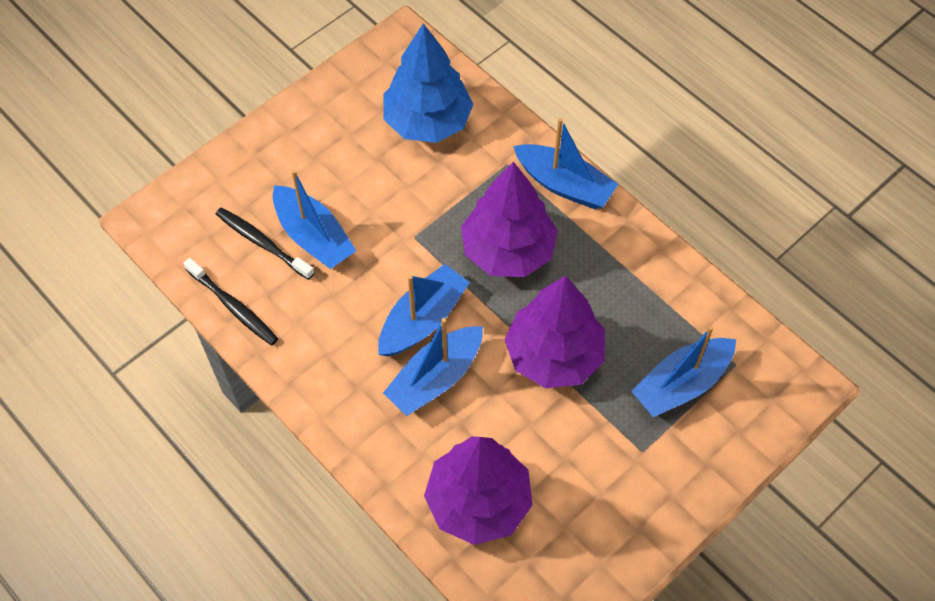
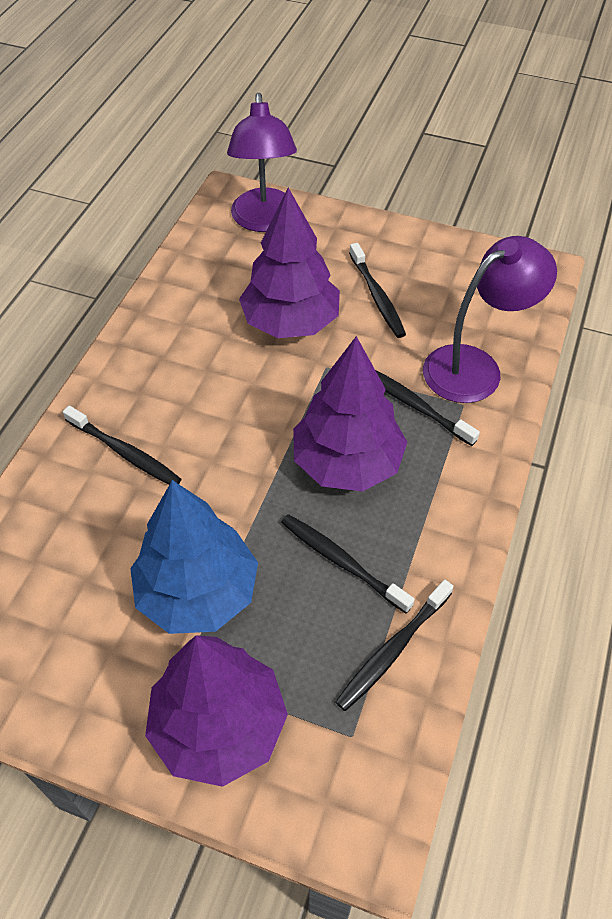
black toothbrush: 2 -> 5
blue boat: 5 -> 0
purple lamp: 0 -> 2

